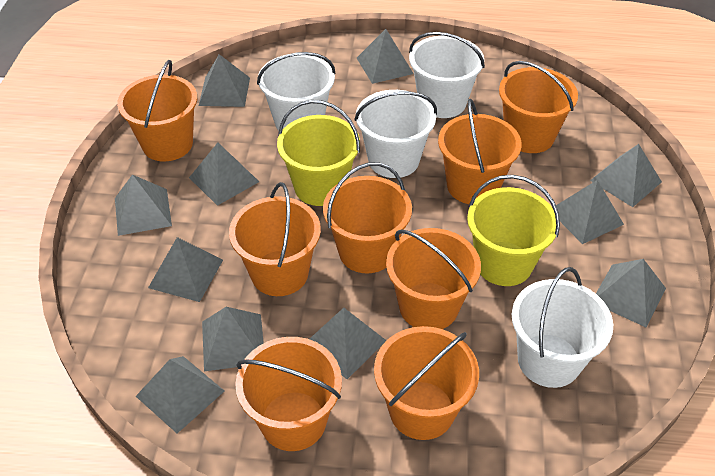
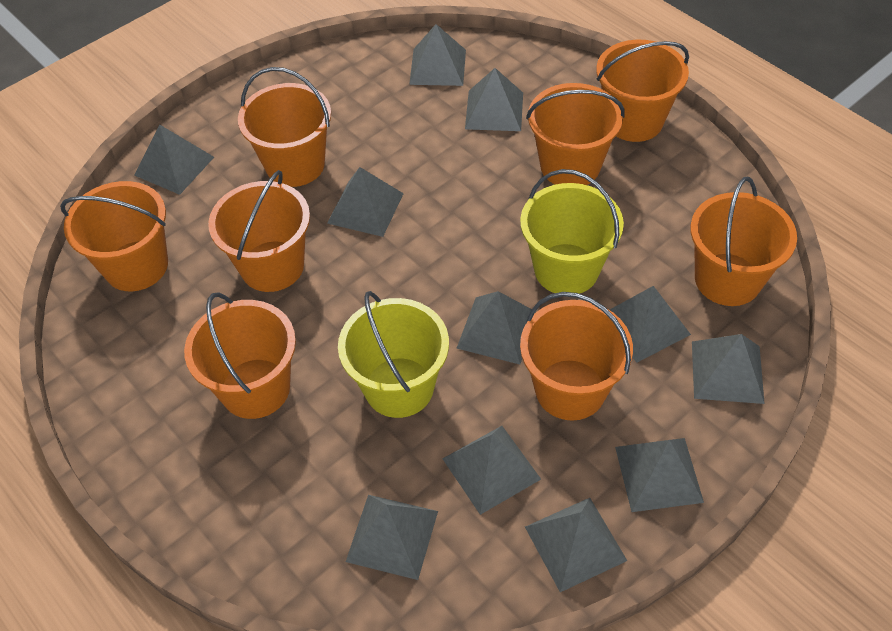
white bucket: 4 -> 0

